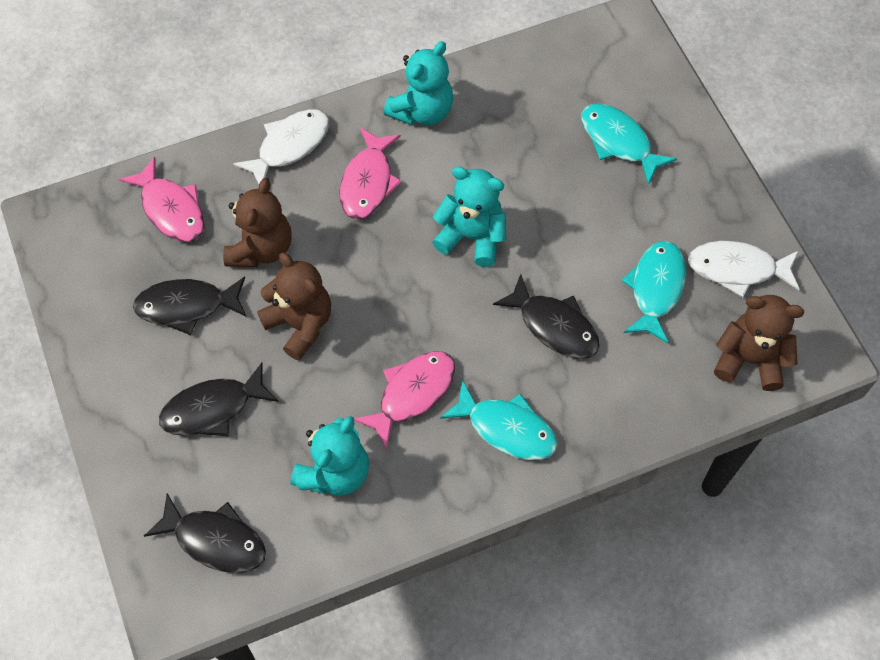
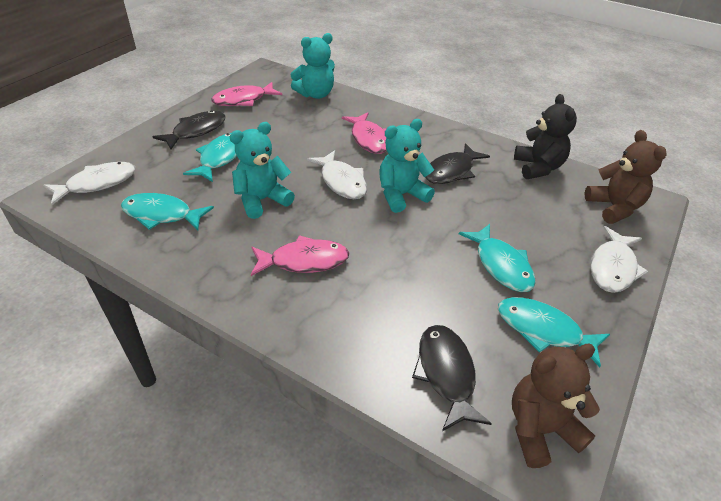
black fish: 4 -> 3
black teddy bear: 0 -> 1
brown teddy bear: 3 -> 2
turquoise fish: 3 -> 4
white fish: 2 -> 3

